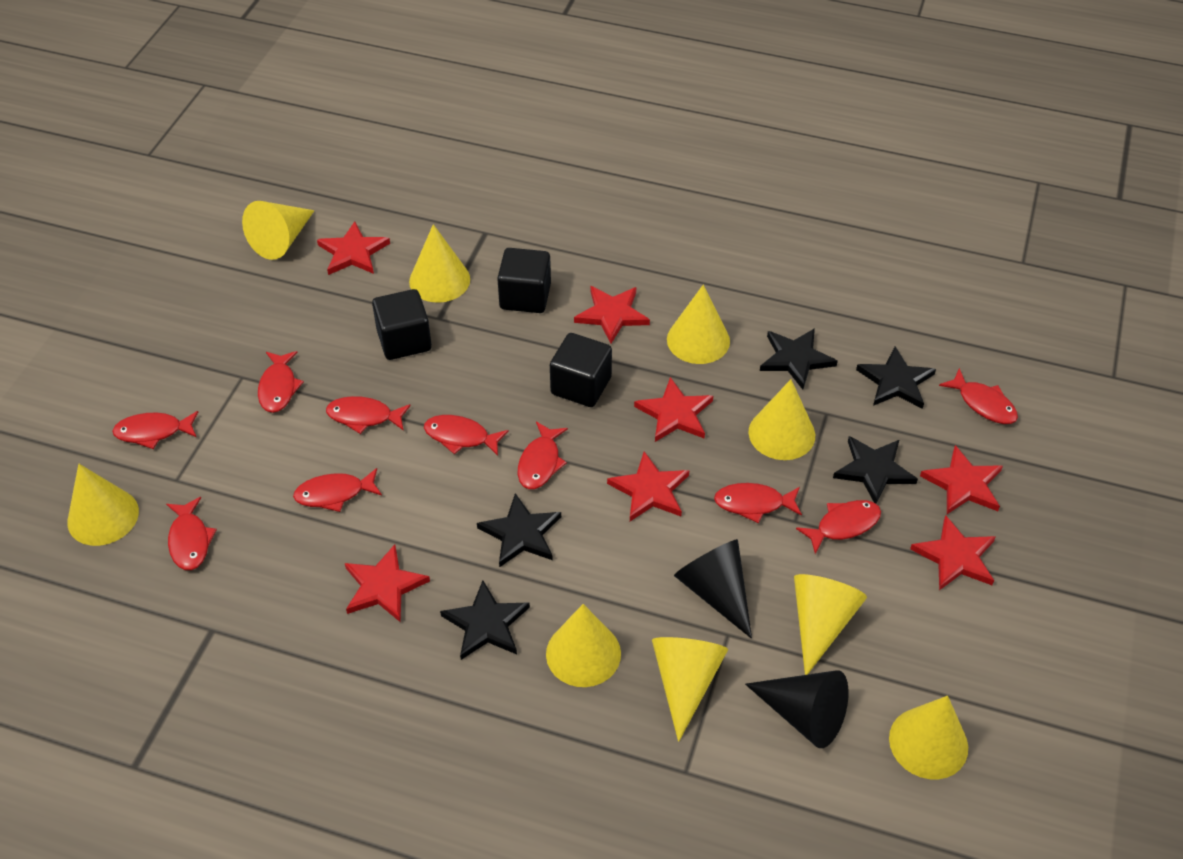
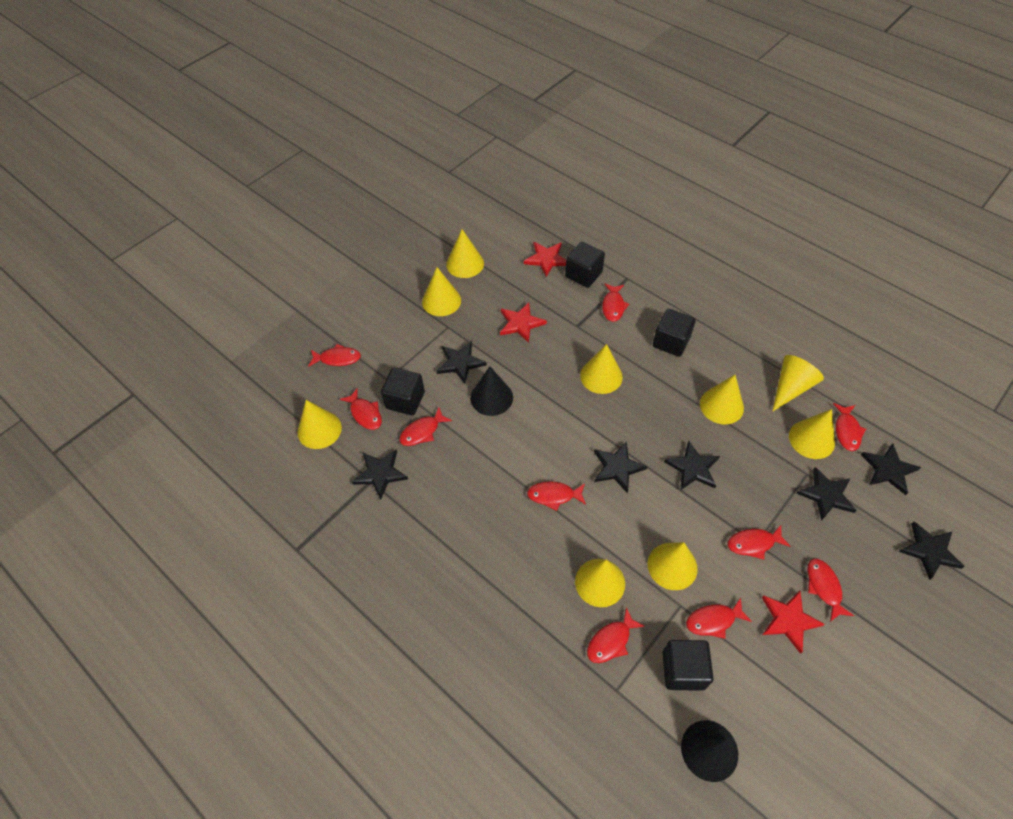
black cube: 3 -> 4
black star: 5 -> 7
red star: 7 -> 3

